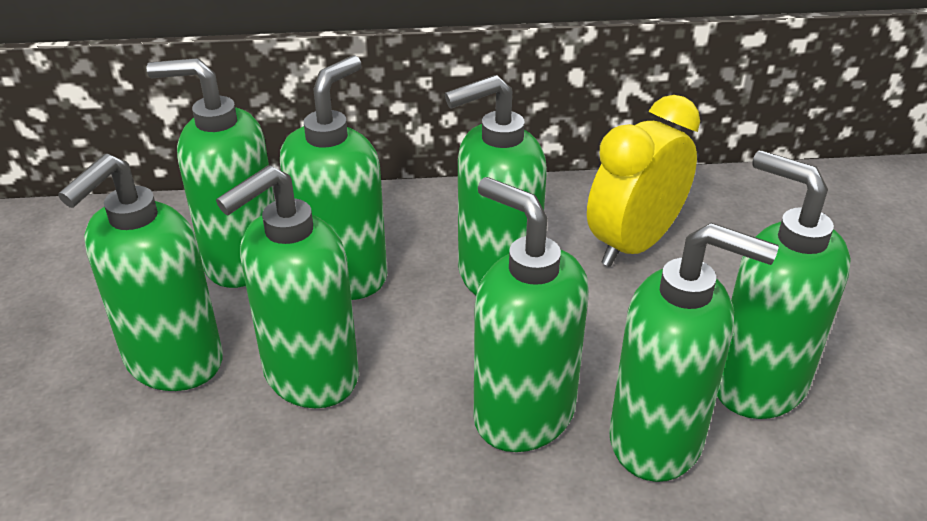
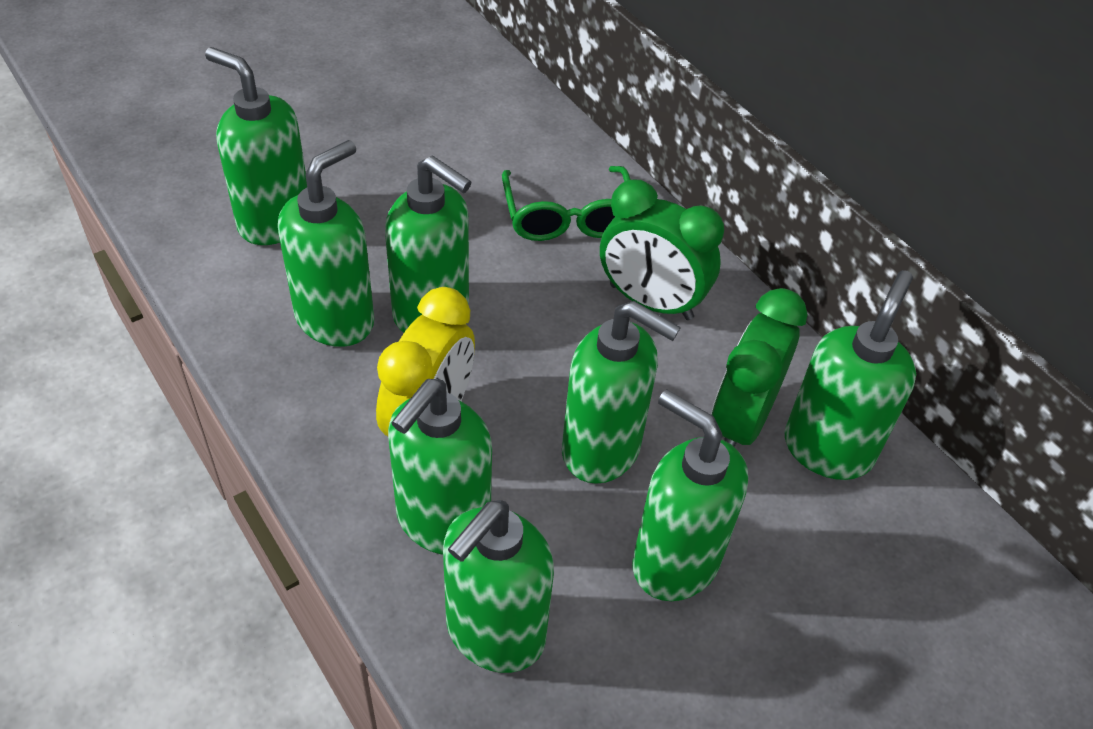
green clock: 0 -> 2
green glasses: 0 -> 1

